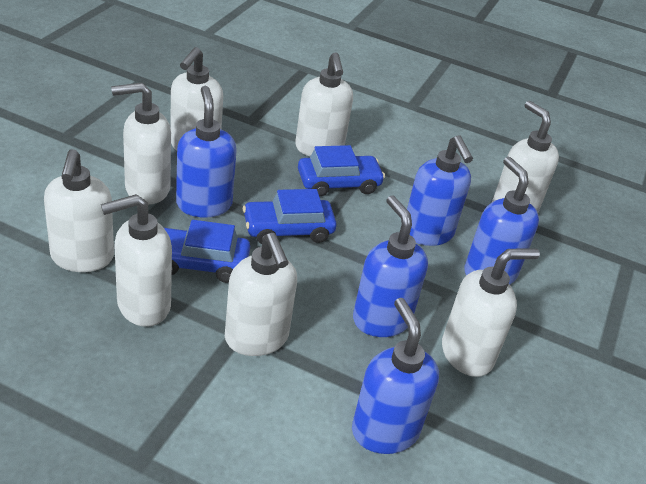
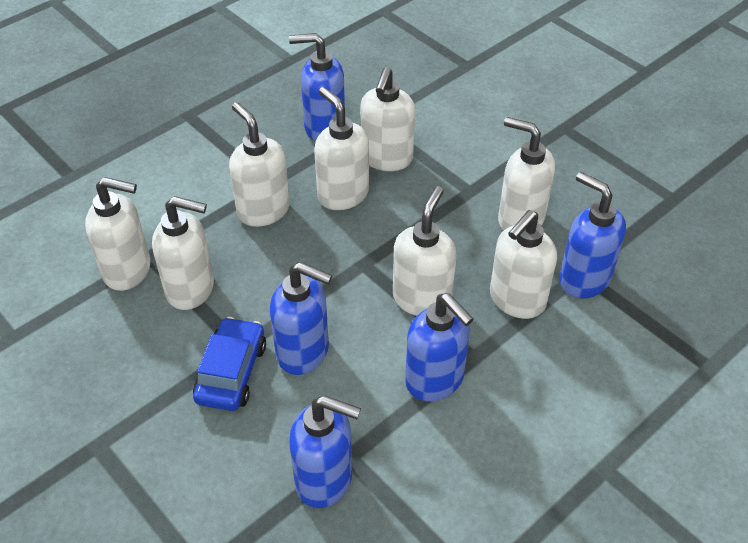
blue car: 3 -> 1

